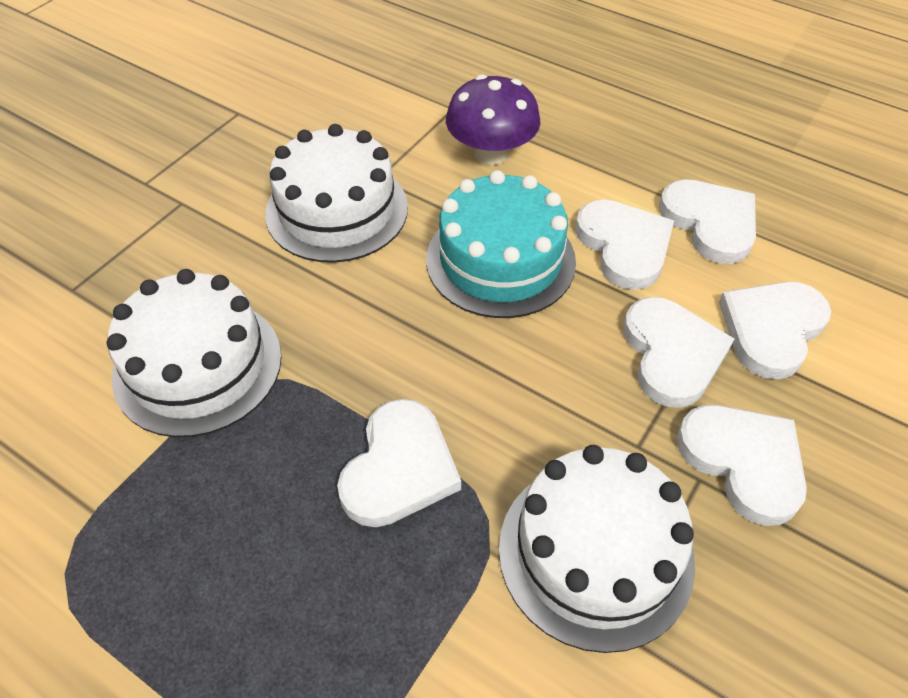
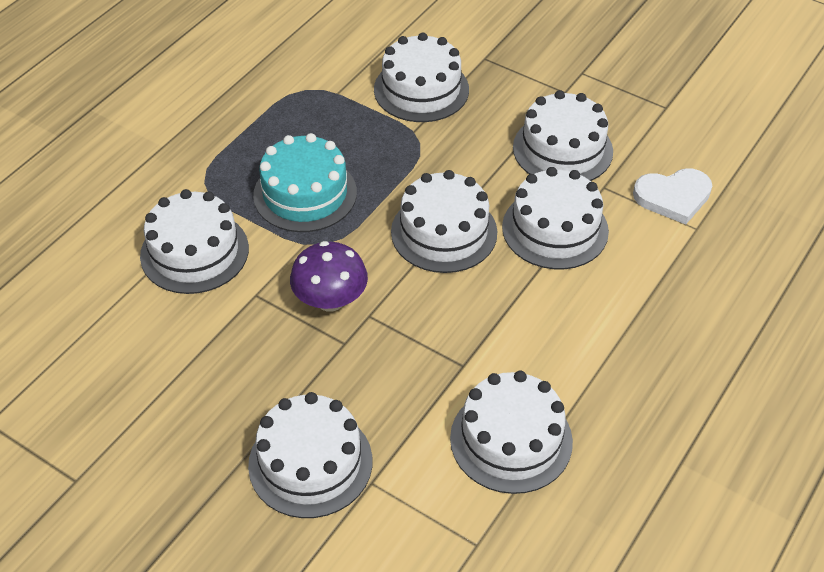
white cake: 3 -> 7
white heart: 6 -> 1

